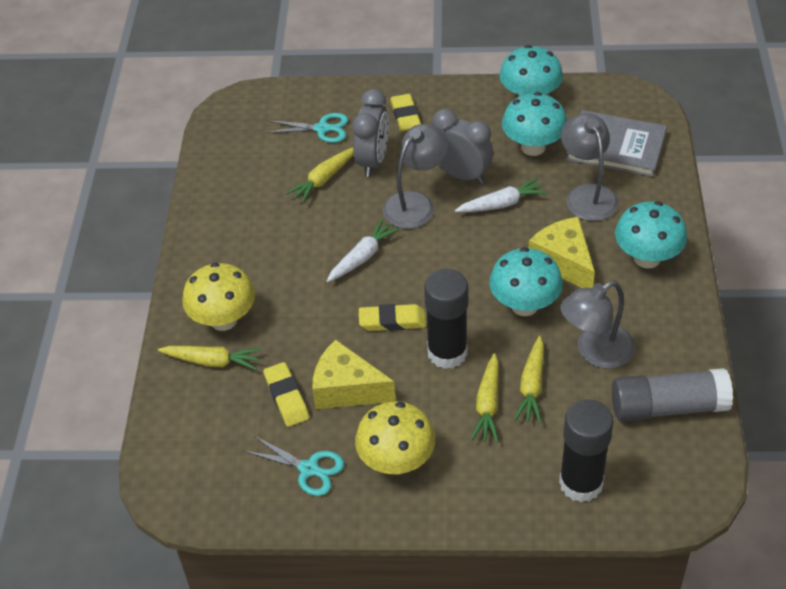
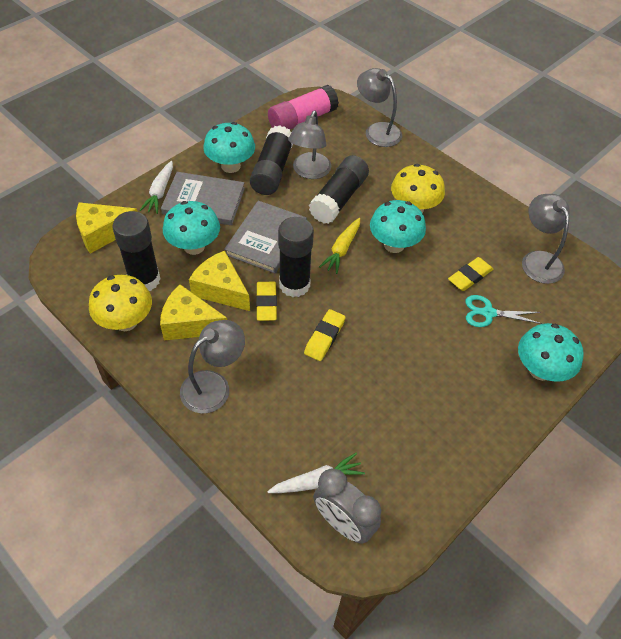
black glue stick: 2 -> 4
grey book: 1 -> 2
grey clock: 2 -> 1
grey glue stick: 1 -> 0
grey lamp: 3 -> 4
pink glue stick: 0 -> 1
turquoise scissors: 2 -> 1
yellow carrot: 4 -> 1
yellow cheese: 2 -> 3

